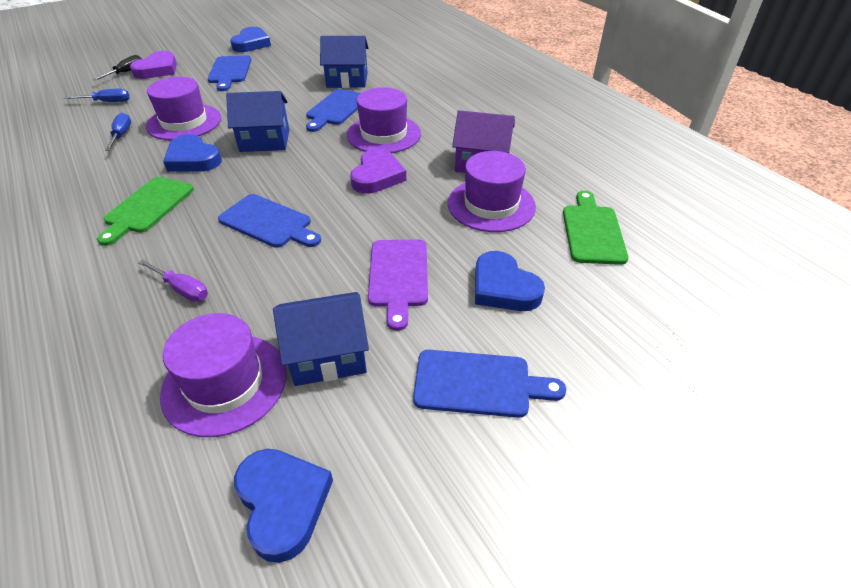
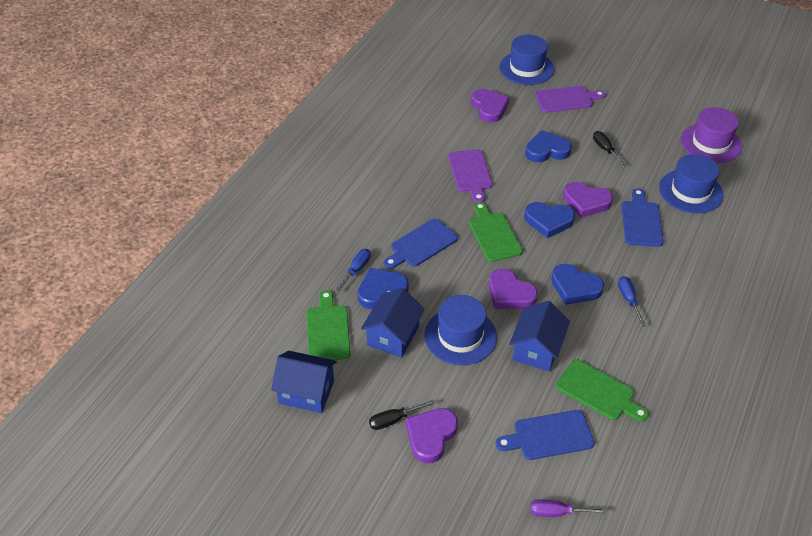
black screwdriver: 1 -> 2
blue cutting board: 4 -> 3
blue hat: 0 -> 3
green cutting board: 2 -> 3
purple cutting board: 1 -> 2
purple hat: 4 -> 1
purple heart: 2 -> 4
purple house: 1 -> 0

